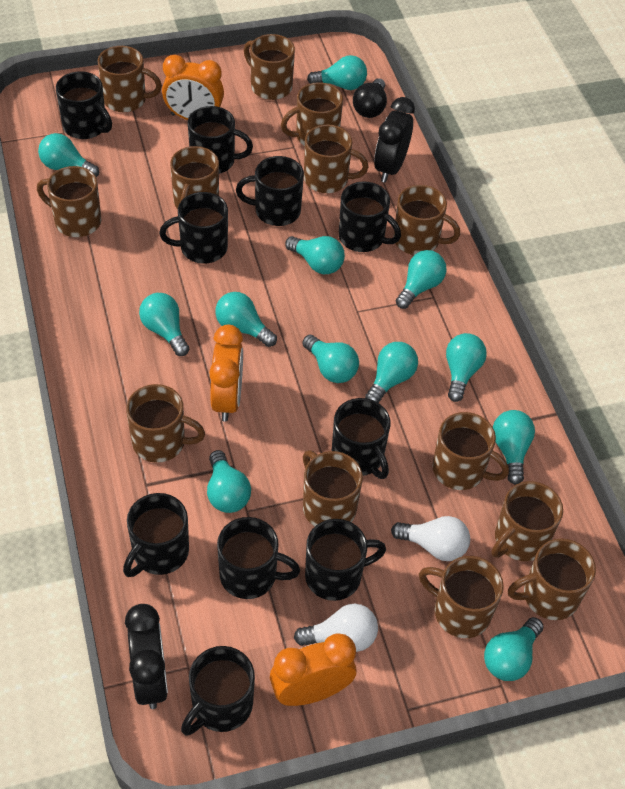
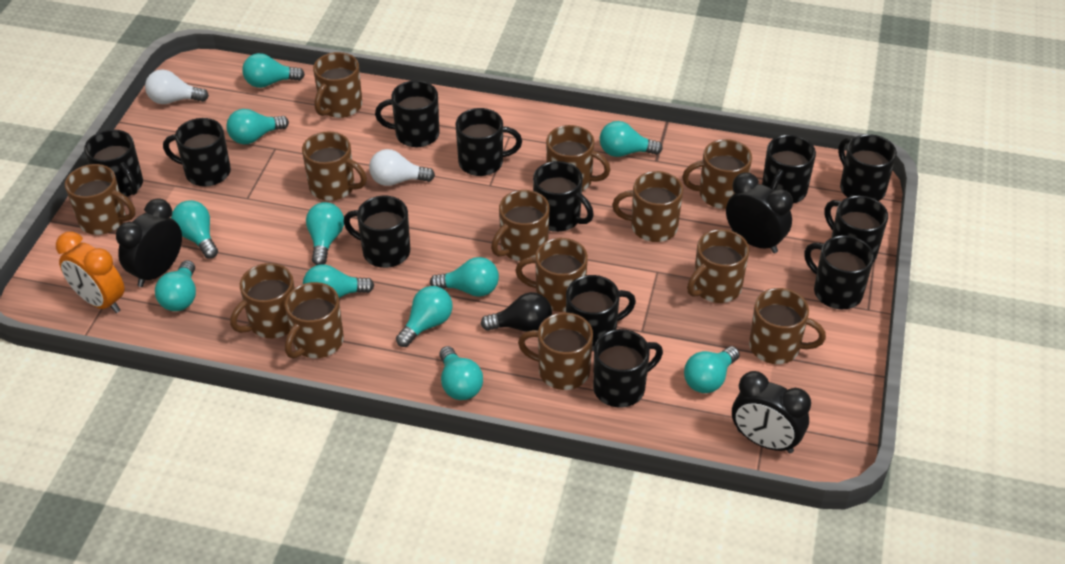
black clock: 2 -> 3
black mug: 10 -> 12
orange clock: 3 -> 1
turquoise light bulb: 12 -> 11

